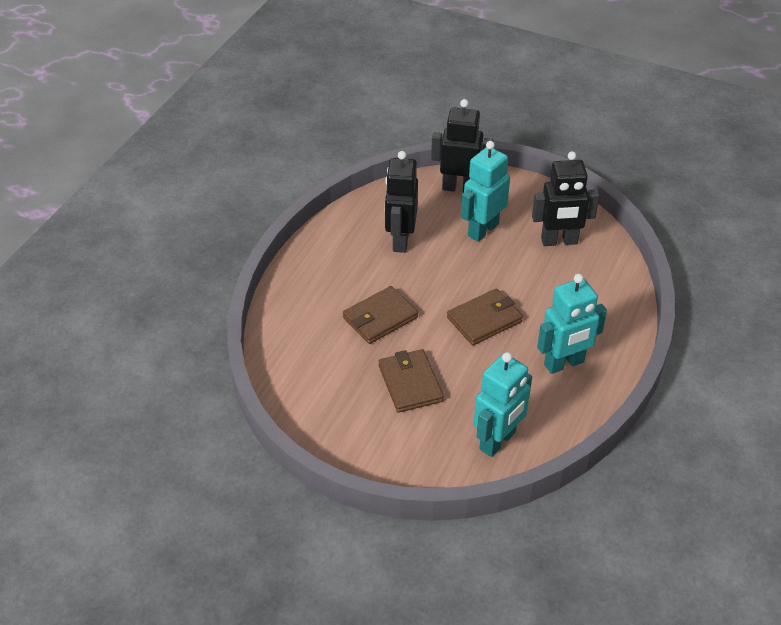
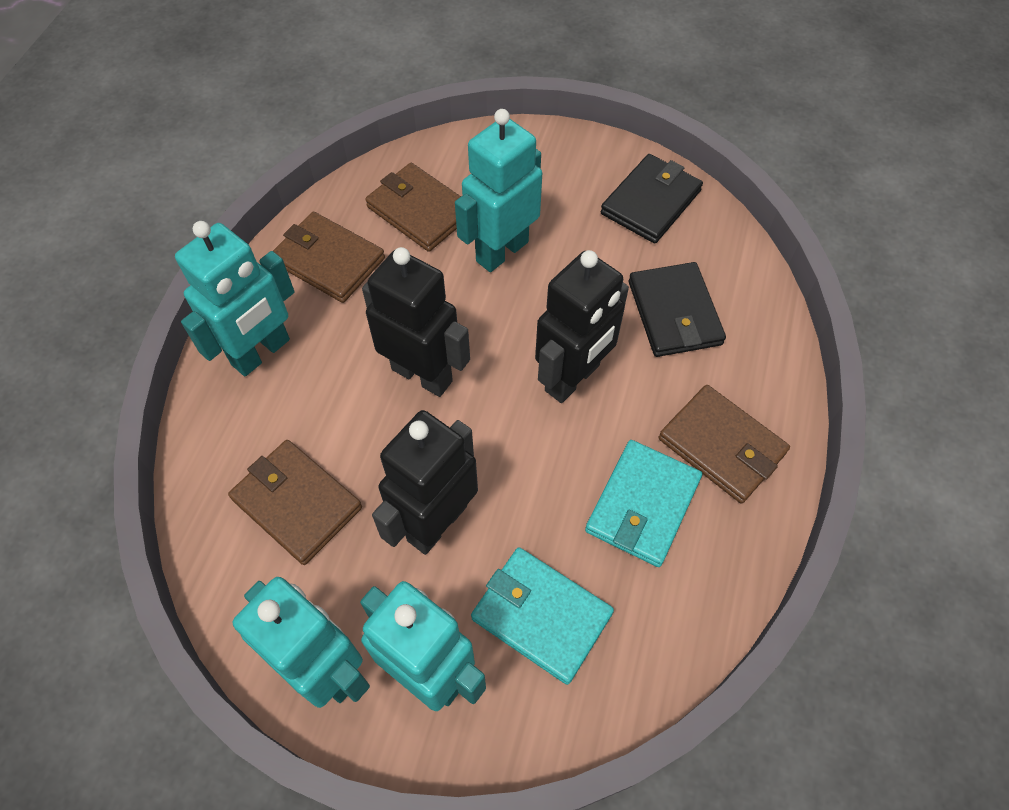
black wallet: 0 -> 2
brown wallet: 3 -> 4
turquoise robot: 3 -> 4
turquoise wallet: 0 -> 2

